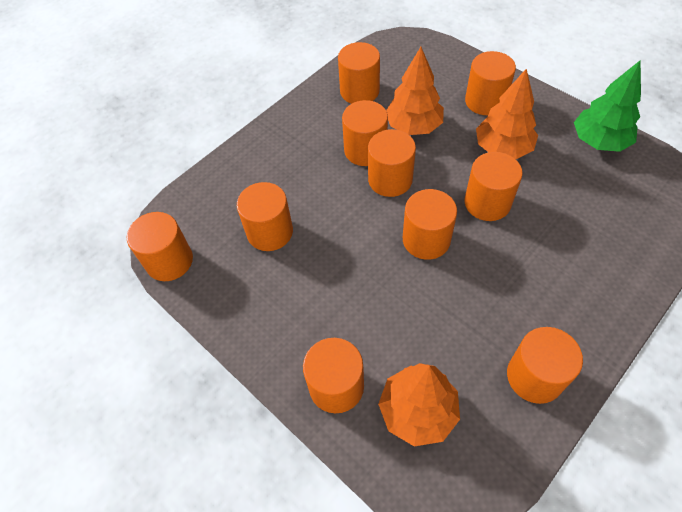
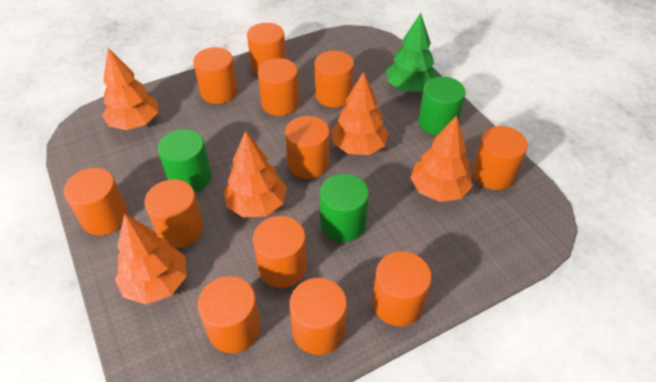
green cylinder: 0 -> 3
orange cylinder: 10 -> 12
orange tree: 3 -> 5

